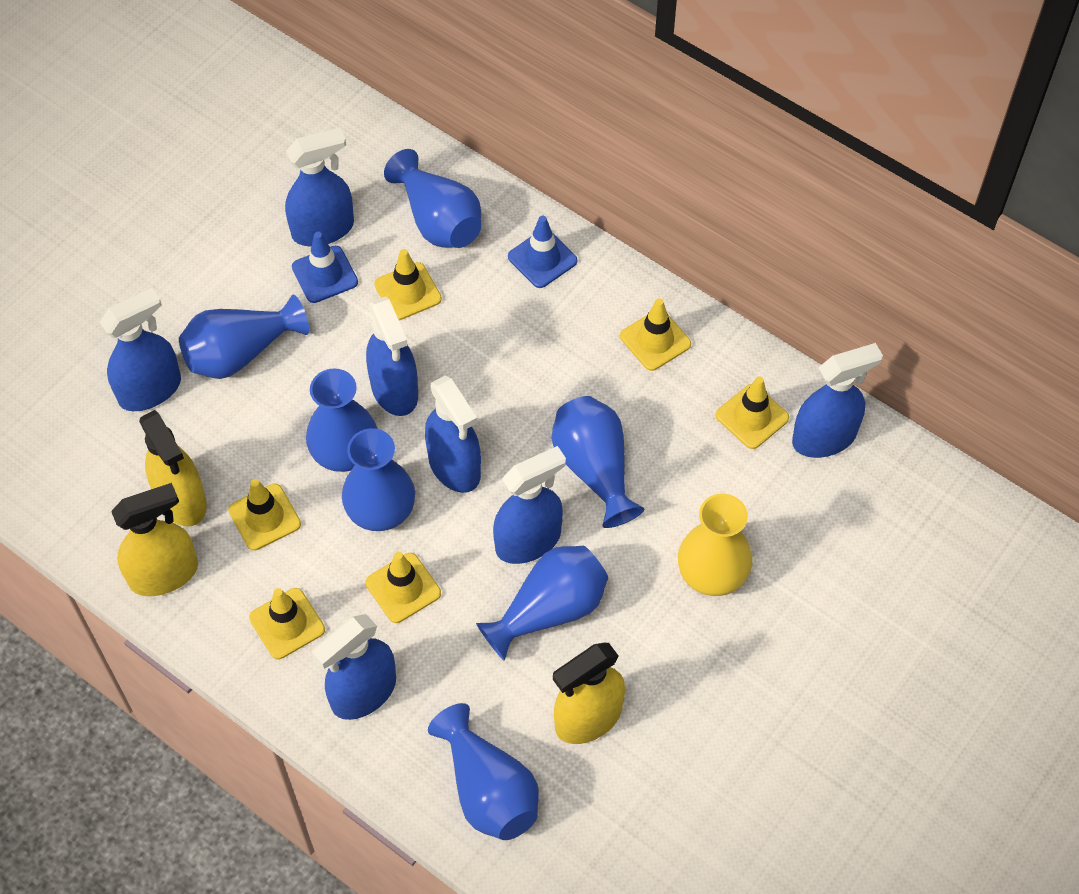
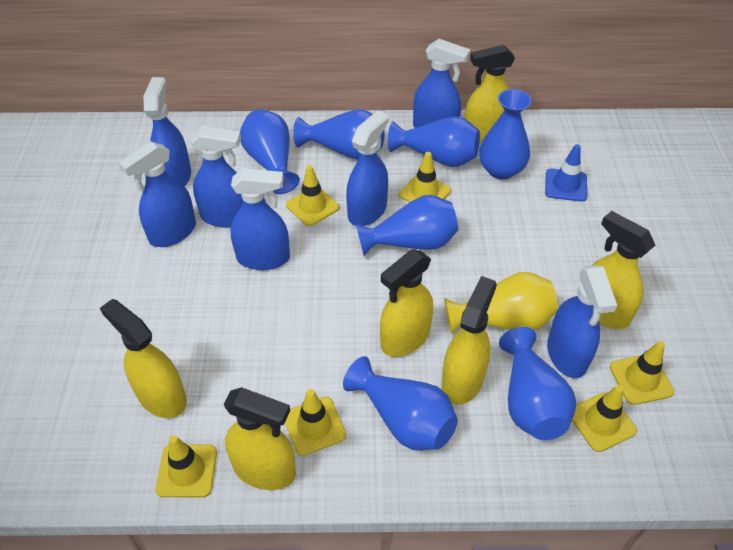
blue traffic cone: 2 -> 1
yellow spray bottle: 3 -> 6

